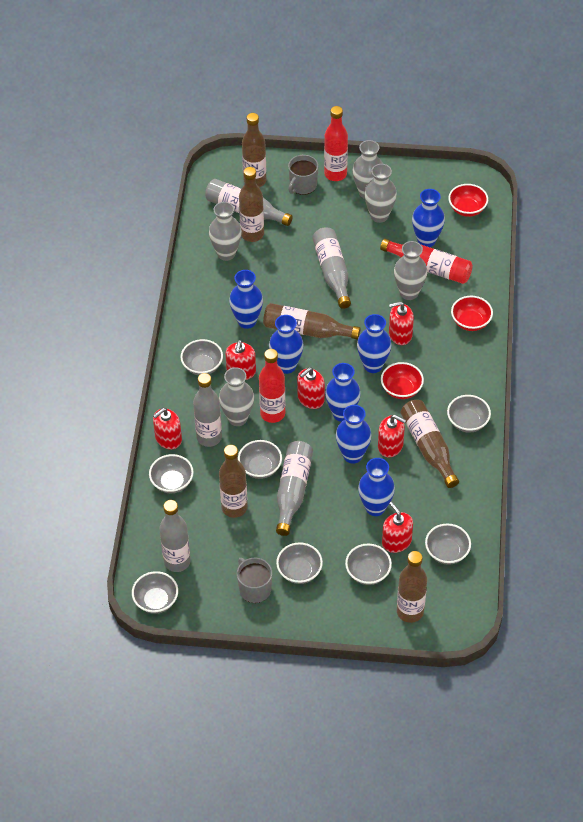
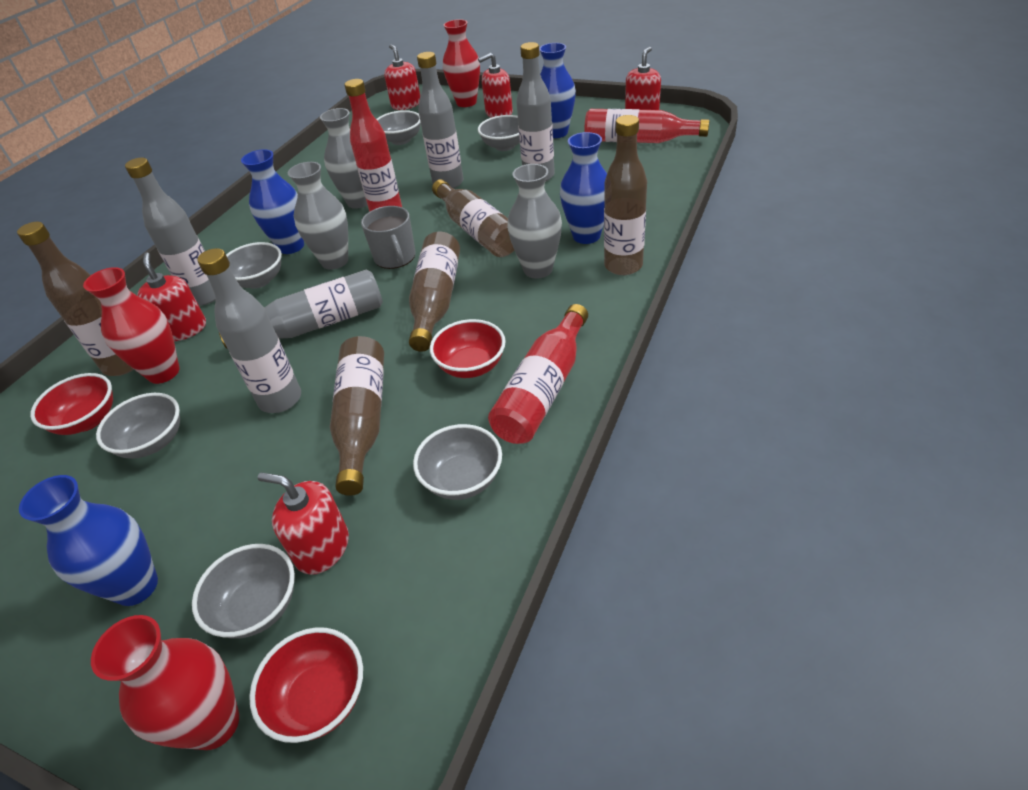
blue vase: 7 -> 4
brown bottle: 6 -> 5
grey bowl: 8 -> 6
grey mug: 2 -> 1
grey vase: 5 -> 3
red soap dispenser: 6 -> 5
red vase: 0 -> 3

